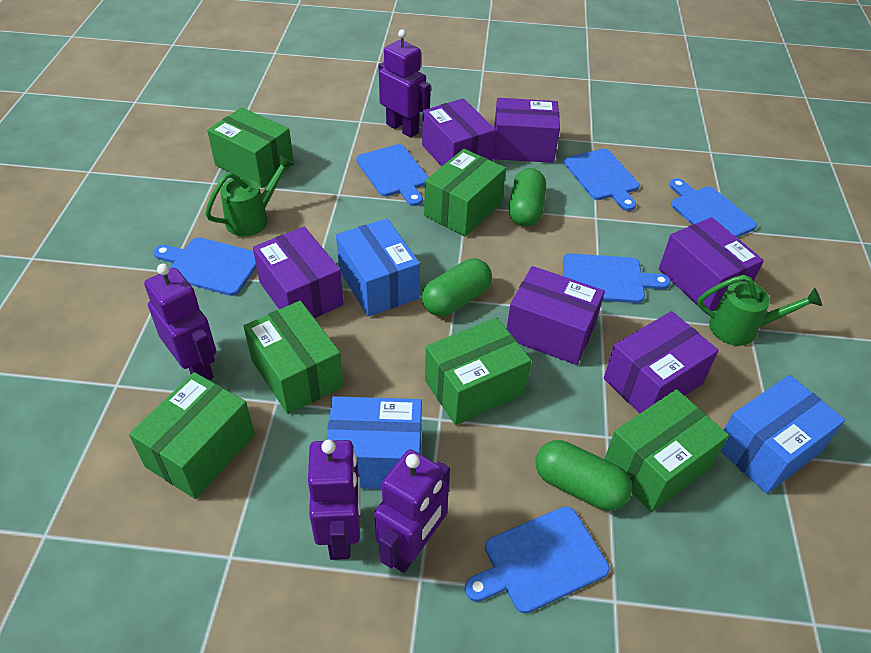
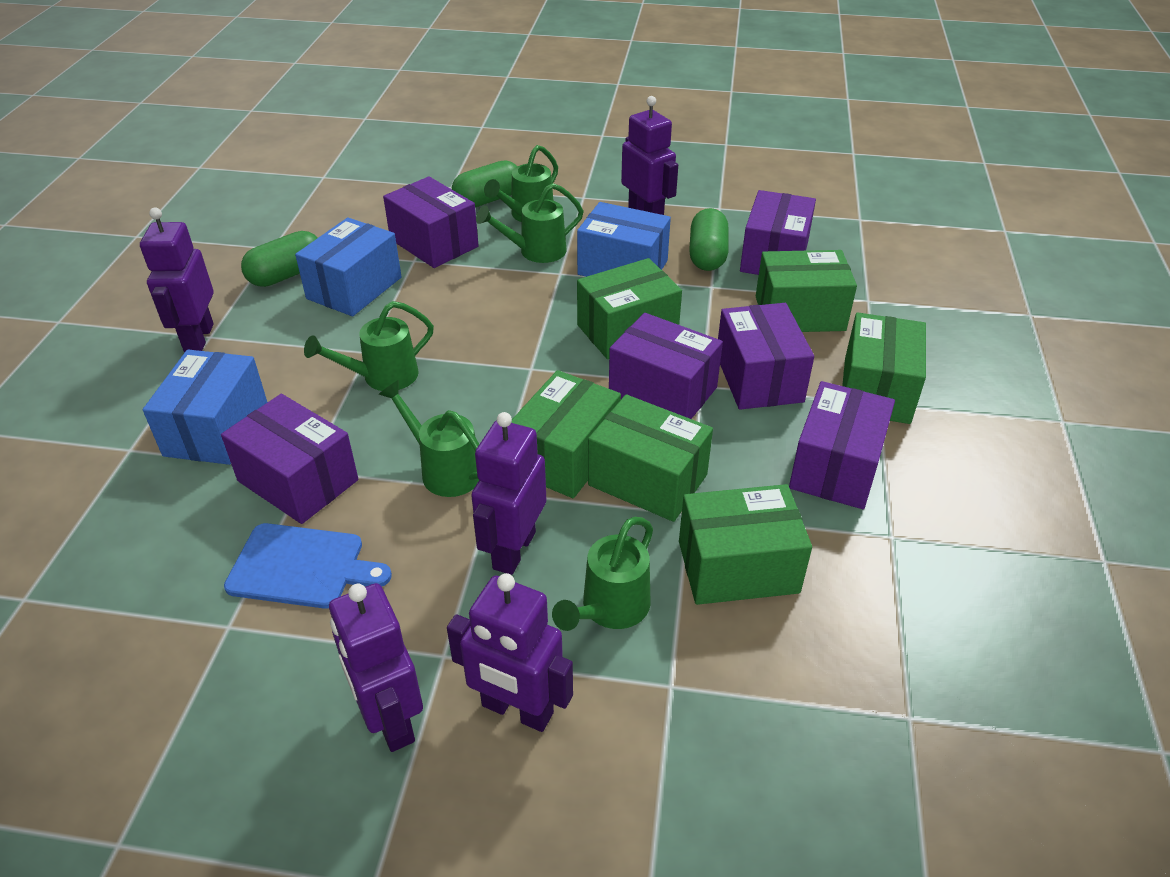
blue cutting board: 6 -> 1
green watering can: 2 -> 5
purple robot: 4 -> 5

